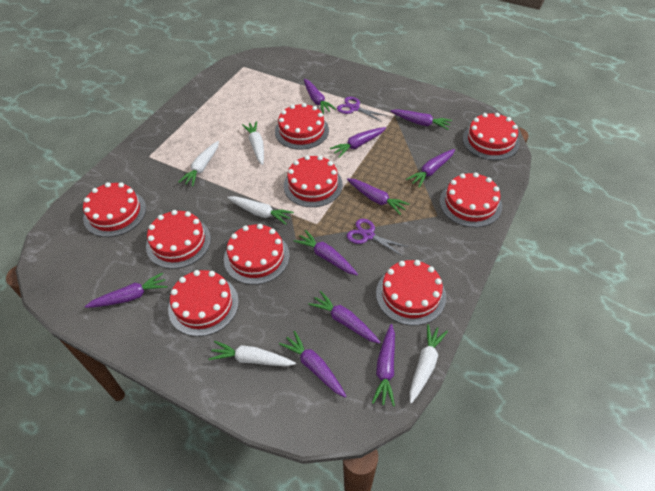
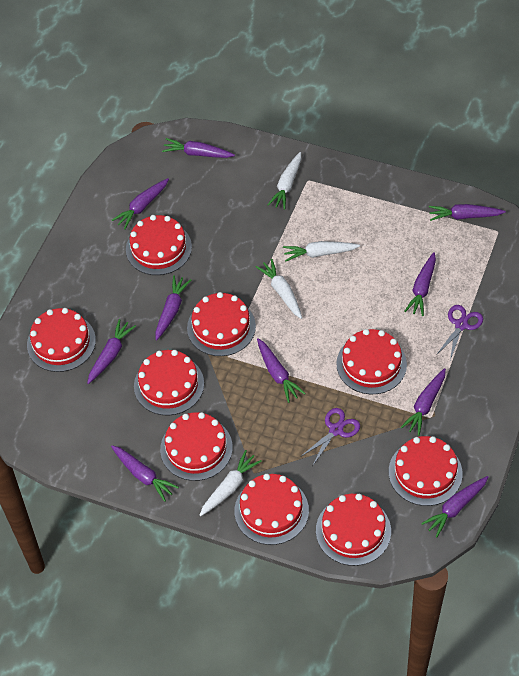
white carrot: 5 -> 4

